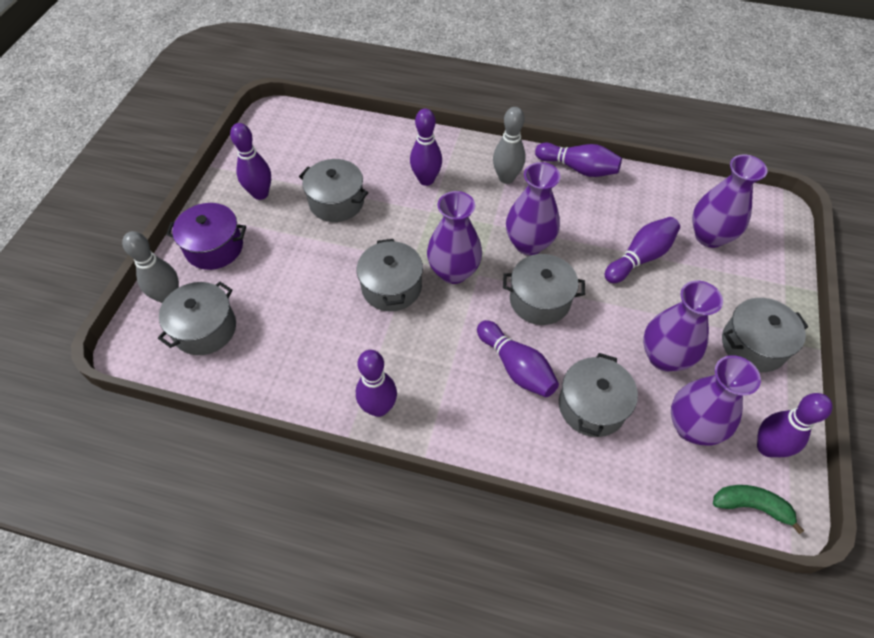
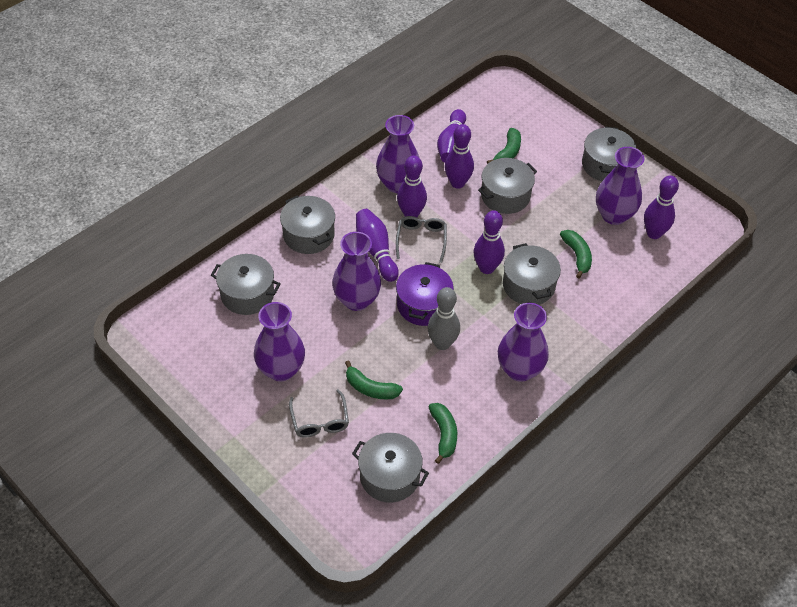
green banana: 1 -> 4
grey bowling pin: 2 -> 1
grey glasses: 0 -> 2
purple bowling pin: 7 -> 6

